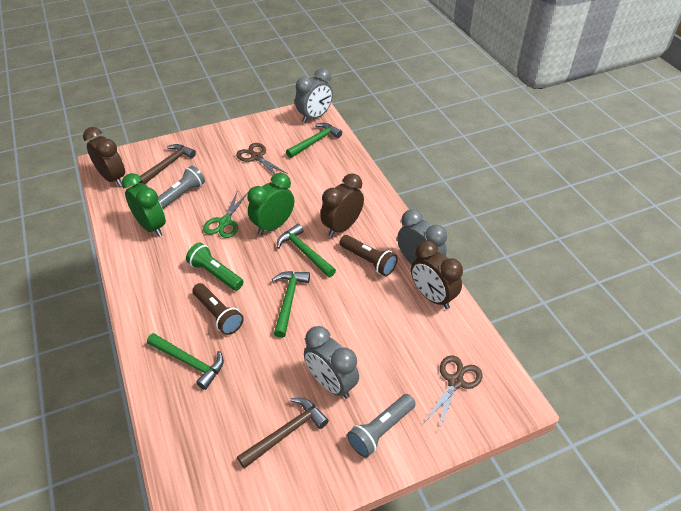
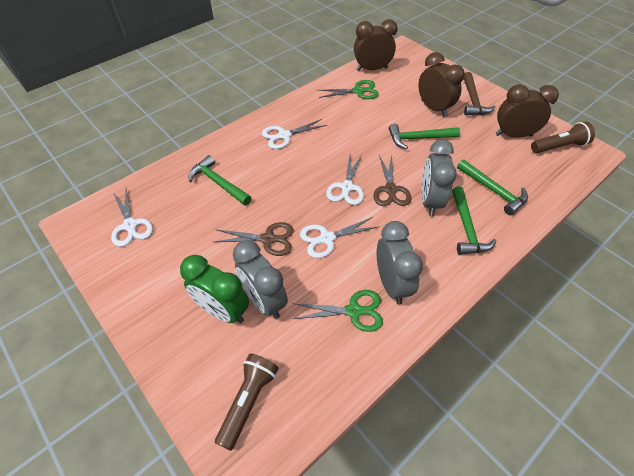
brown hammer: 2 -> 1
green clock: 2 -> 1
green flashlight: 1 -> 0
green scissors: 1 -> 2
grey flashlight: 2 -> 0
white scissors: 0 -> 4

